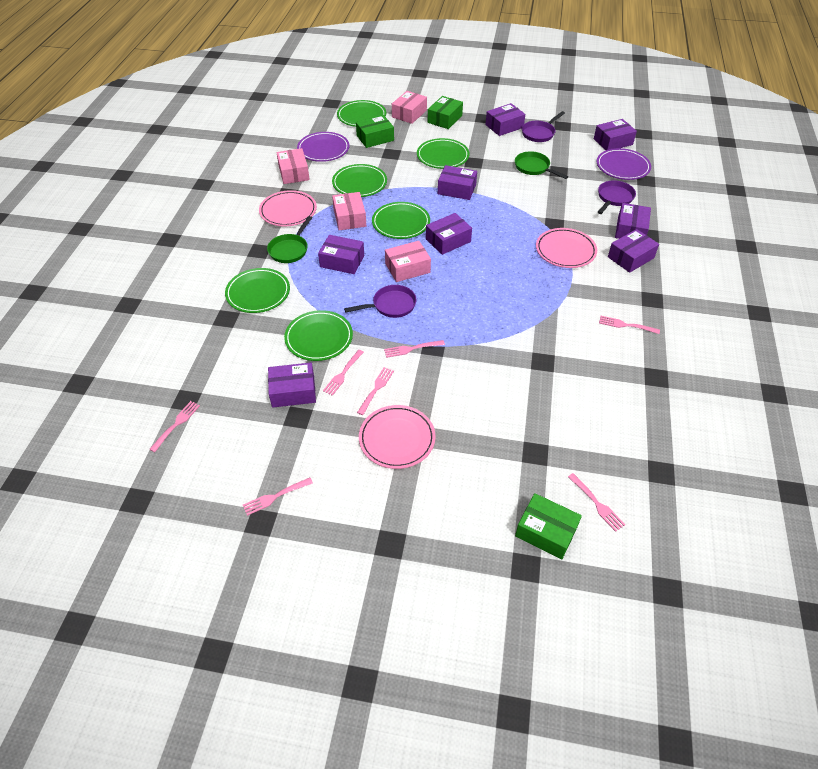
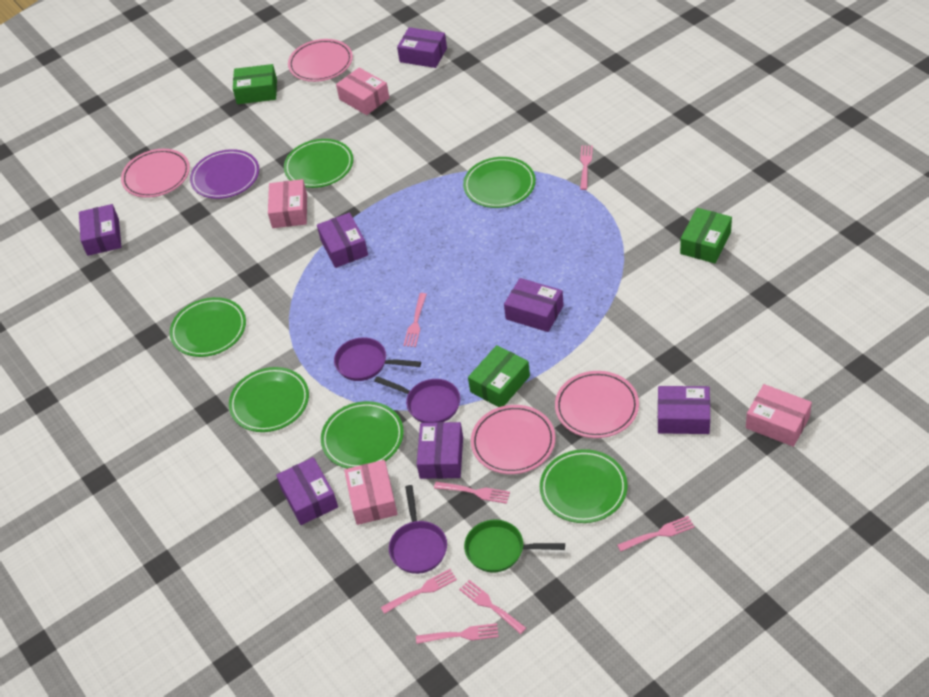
green pan: 2 -> 1
pink plate: 3 -> 4
purple box: 8 -> 7
purple plate: 2 -> 1

